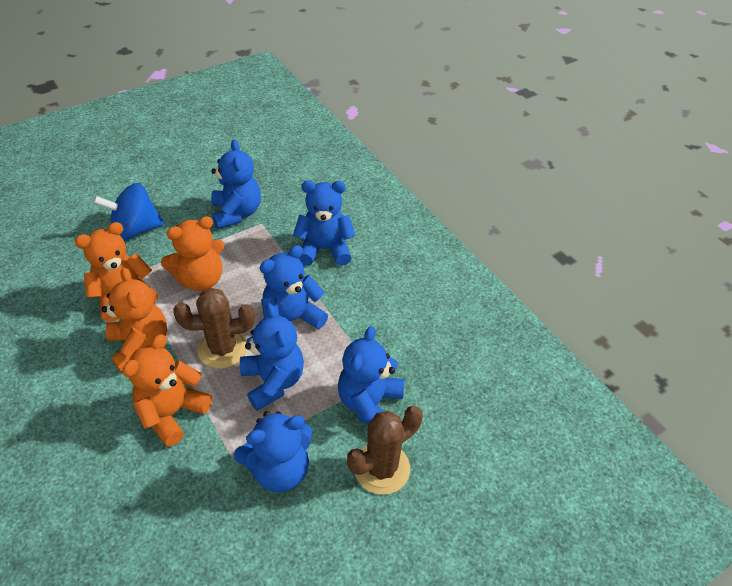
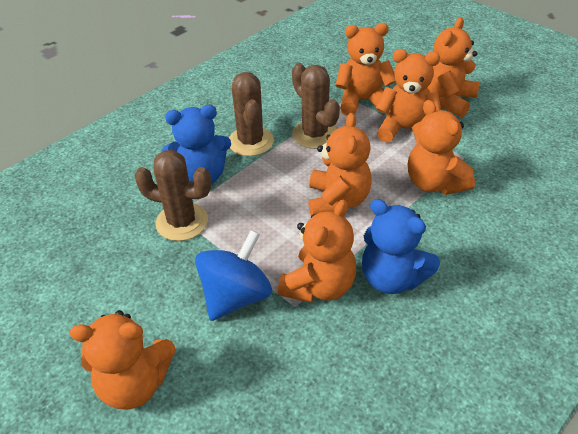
blue teddy bear: 6 -> 2
brown cactus: 2 -> 3
orange teddy bear: 4 -> 7

